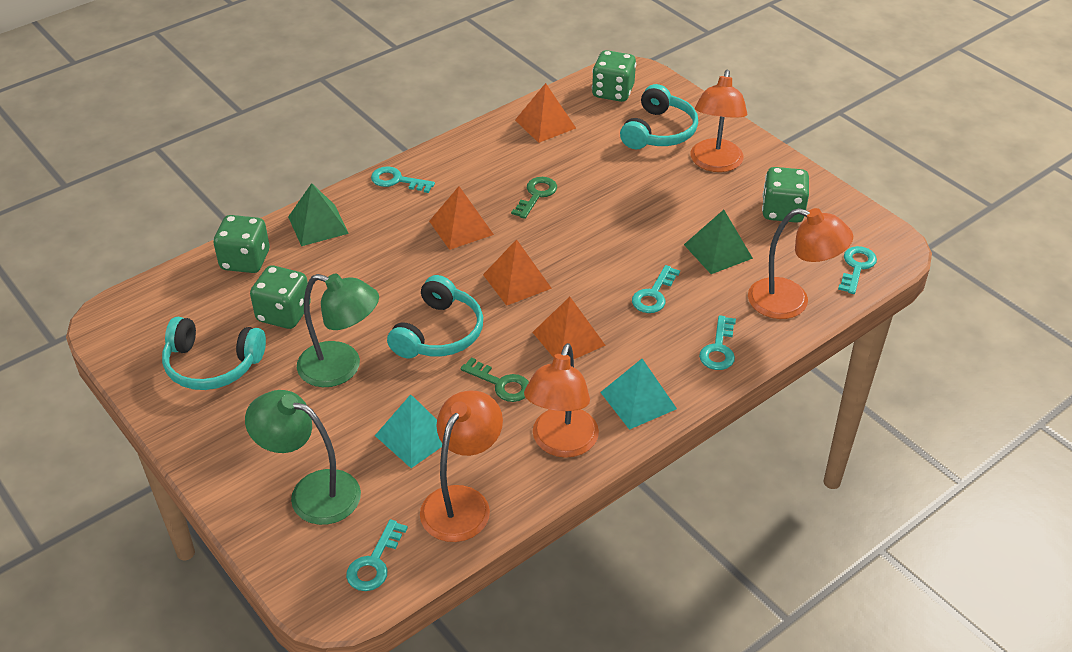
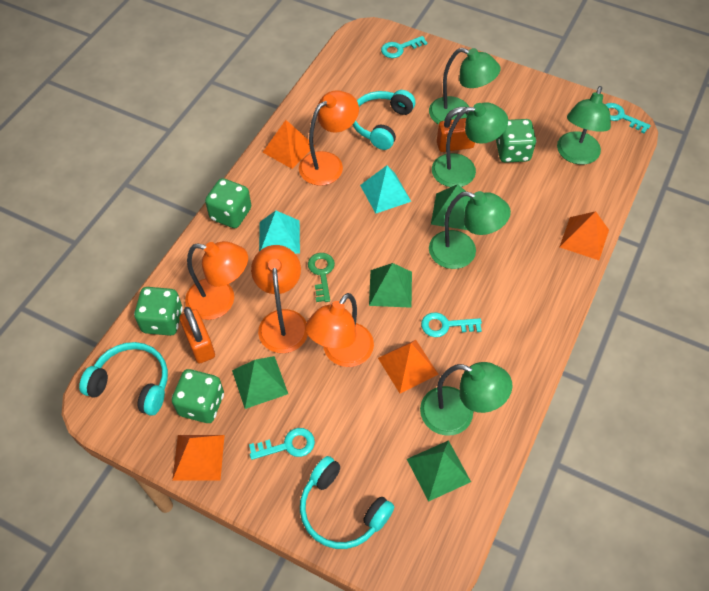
green key: 2 -> 1
green lamp: 2 -> 5
green pyramid: 2 -> 4
orange padlock: 0 -> 2
turquoise key: 5 -> 4

